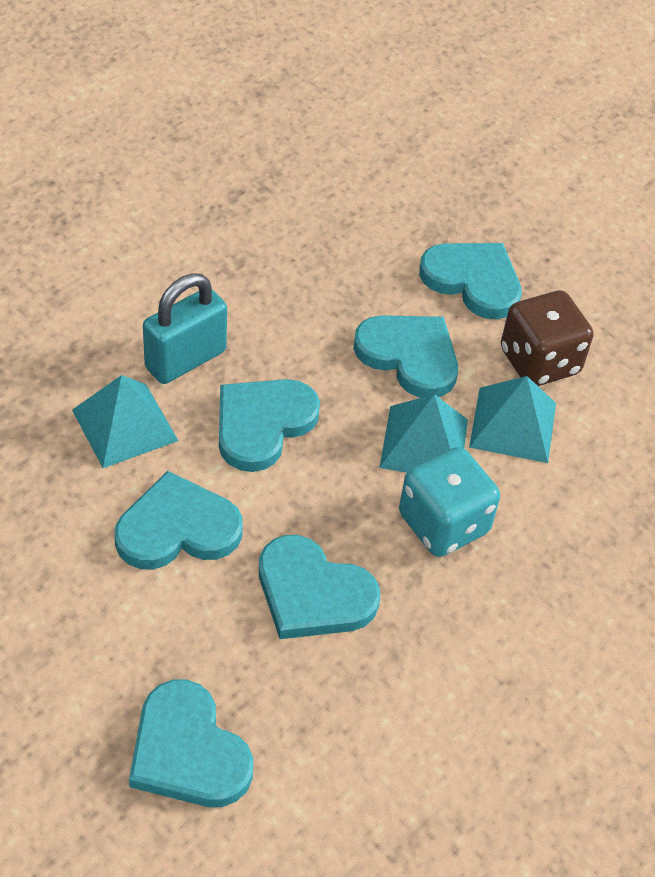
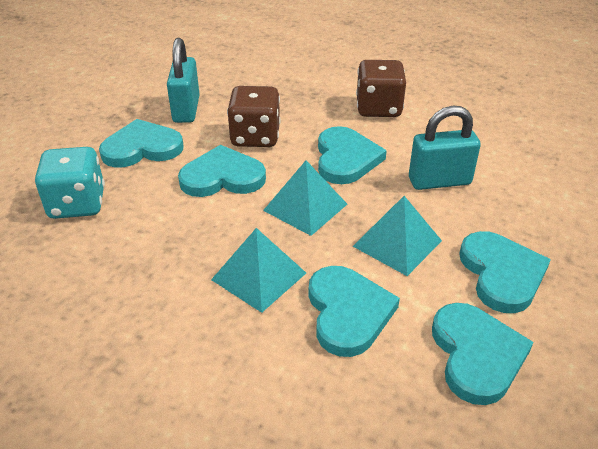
brown dice: 1 -> 2
turquoise padlock: 1 -> 2

